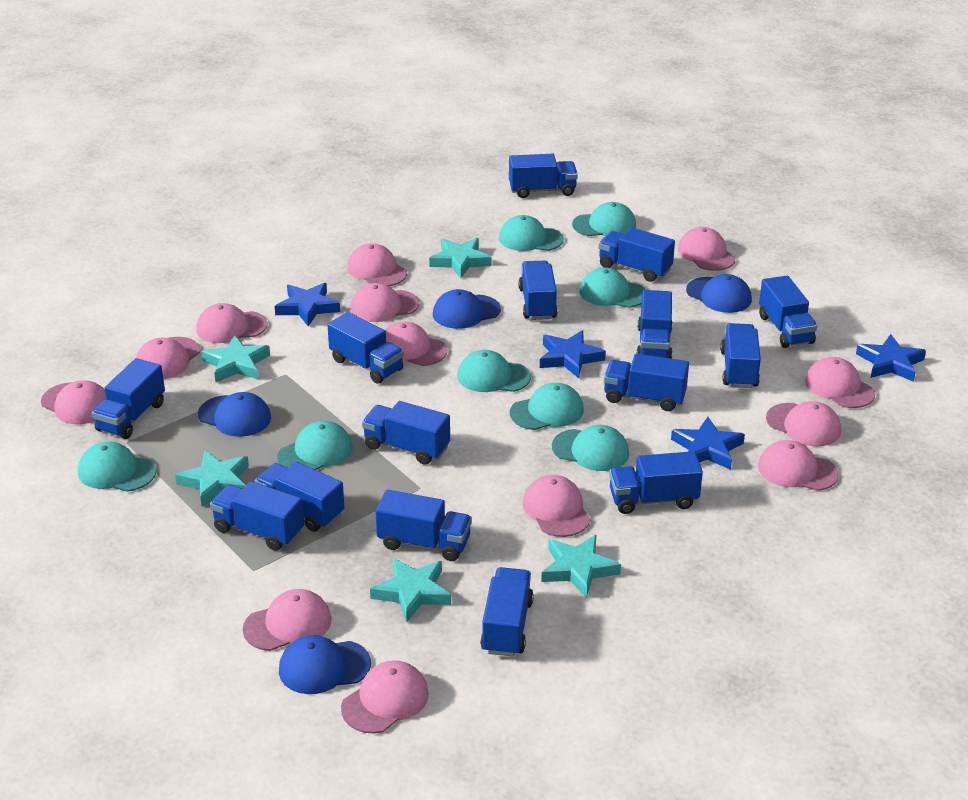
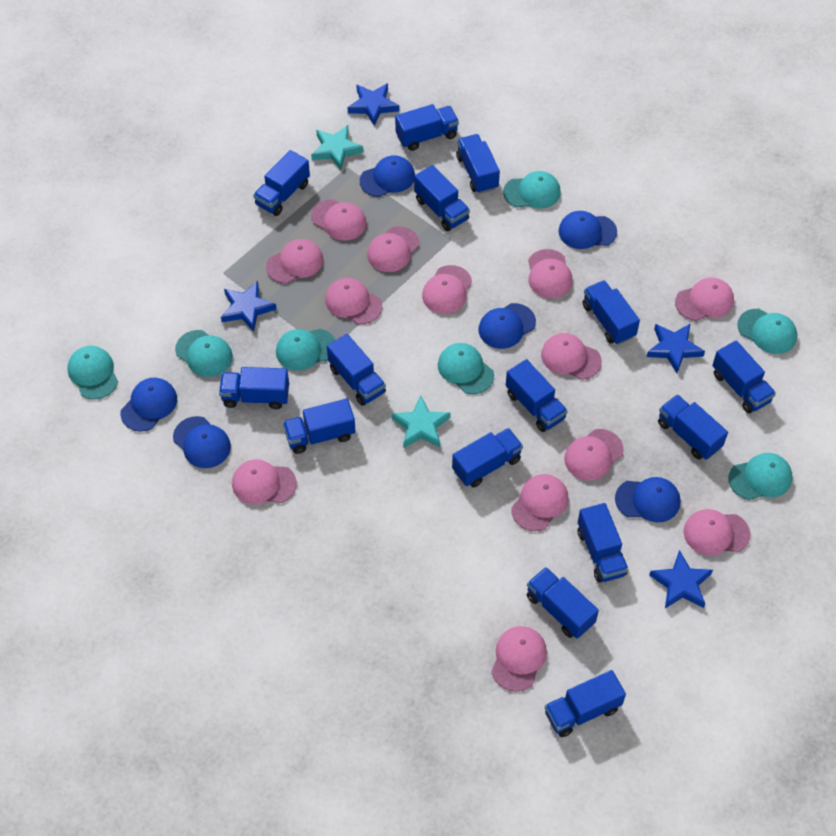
blue cap: 4 -> 6
turquoise cap: 8 -> 7
turquoise star: 5 -> 2

